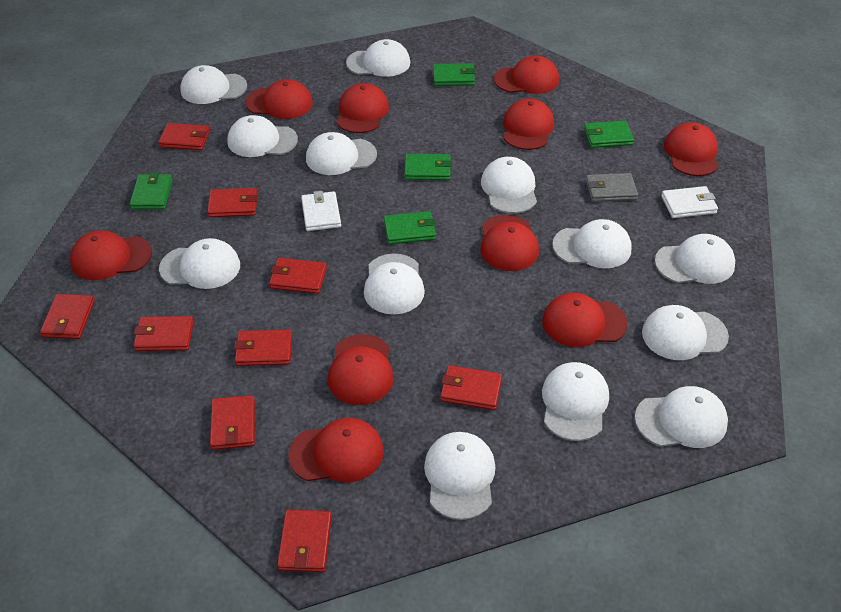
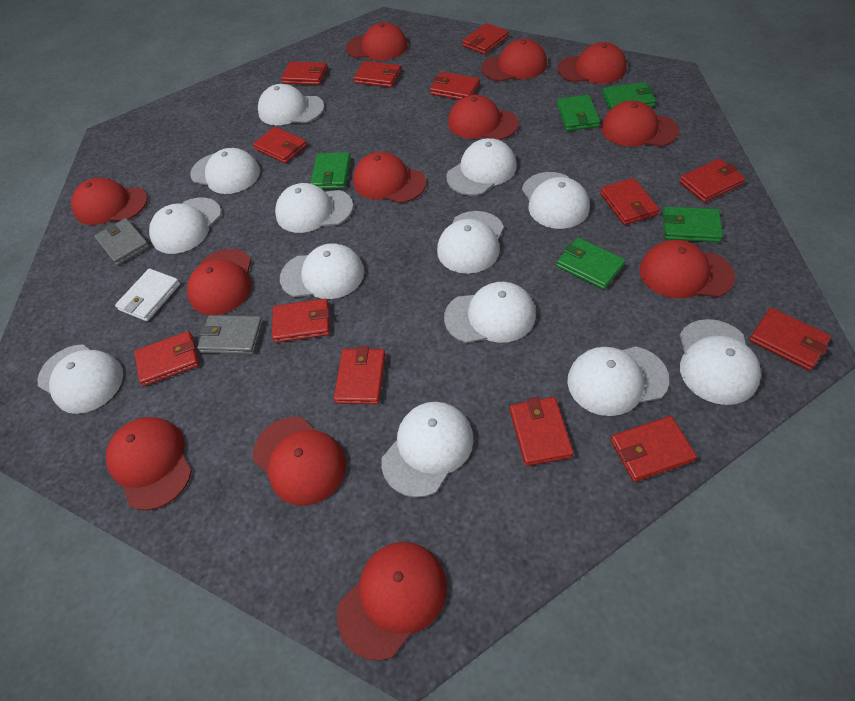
grey wallet: 1 -> 2
red cap: 10 -> 12
red wallet: 9 -> 13
white wallet: 2 -> 1

